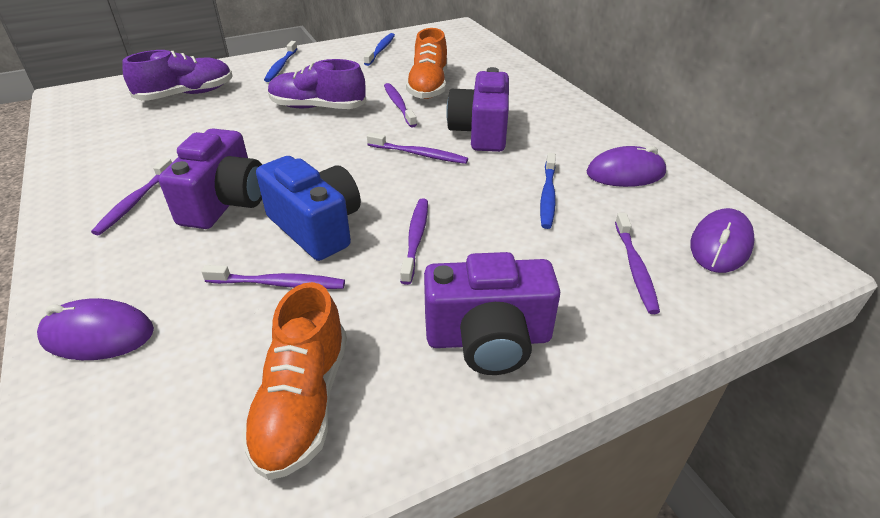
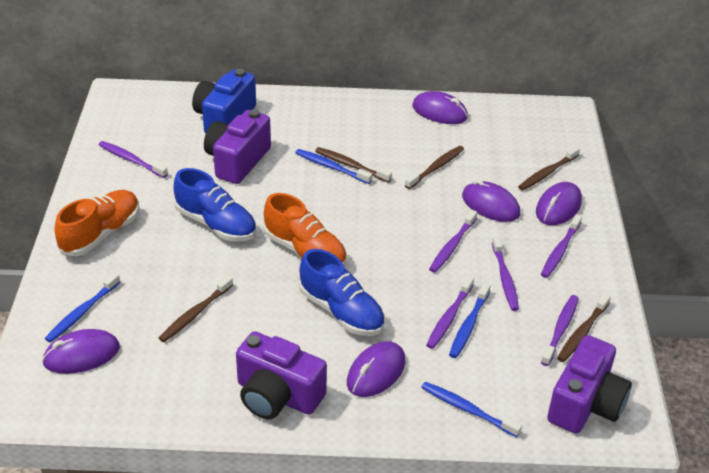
blue shoe: 0 -> 2
blue toothbrush: 3 -> 4
brown toothbrush: 0 -> 5
purple mouse: 3 -> 5
purple shoe: 2 -> 0

